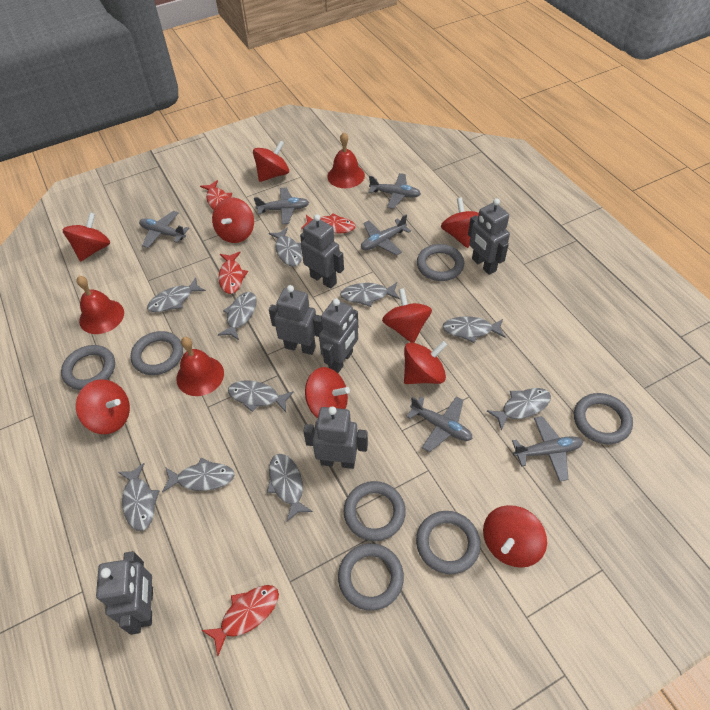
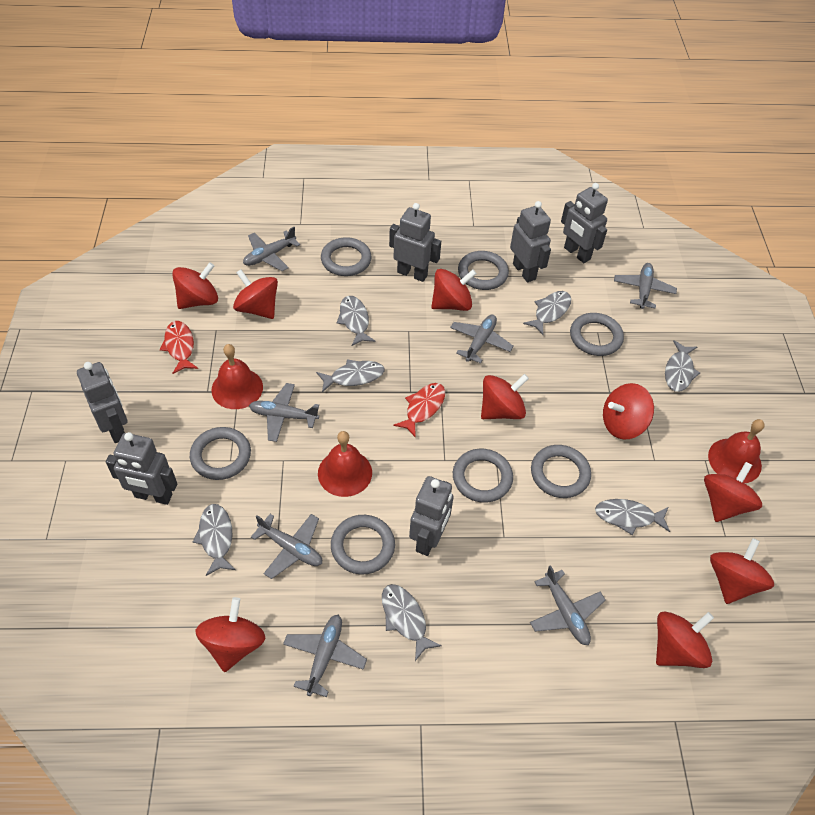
grey fish: 10 -> 7
grey plane: 6 -> 7
red fish: 4 -> 2

